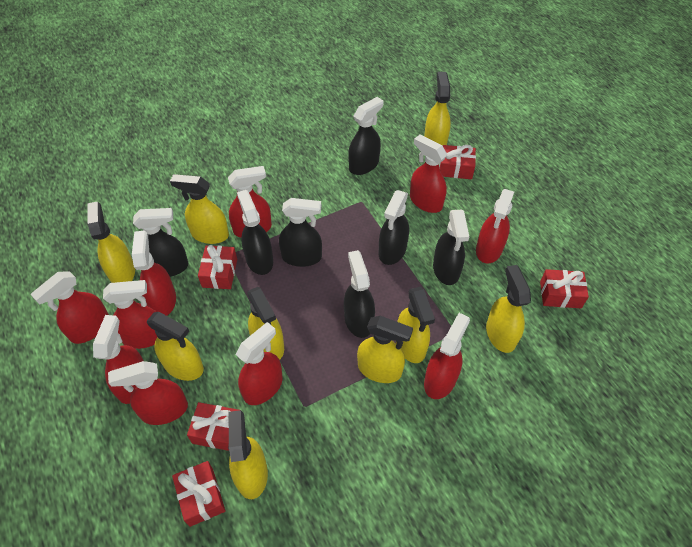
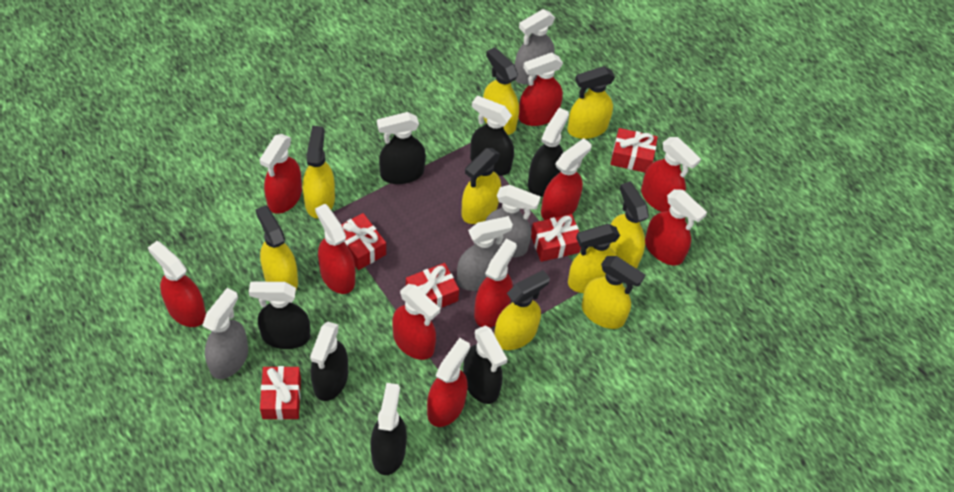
grey spray bottle: 0 -> 4

